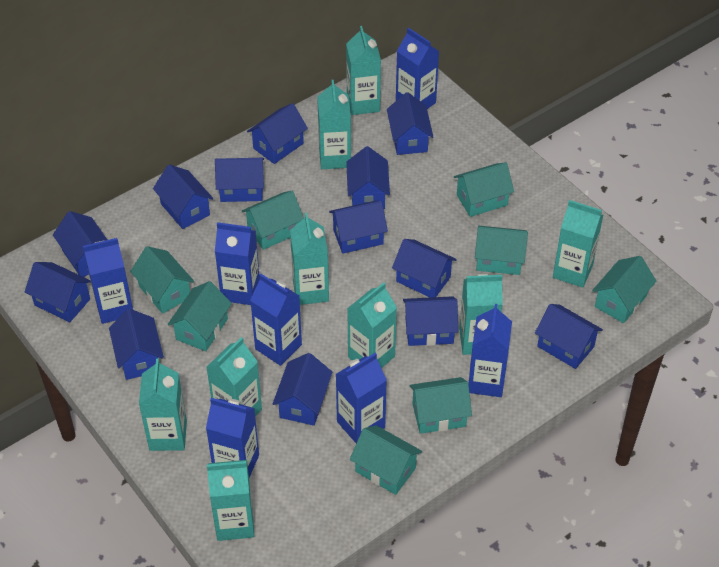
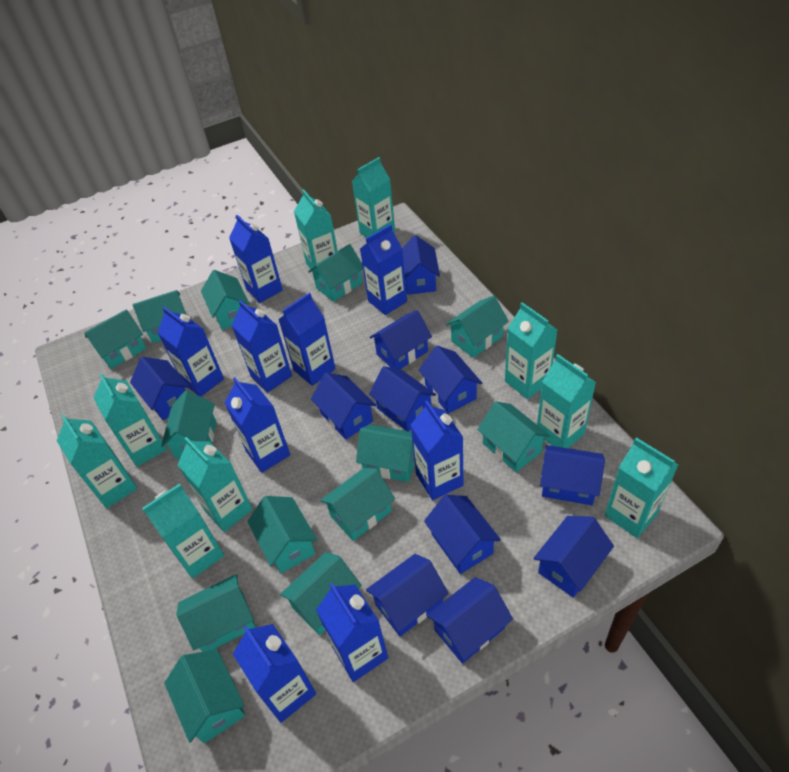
blue carton: 7 -> 9
blue house: 13 -> 11
turquoise house: 8 -> 13

